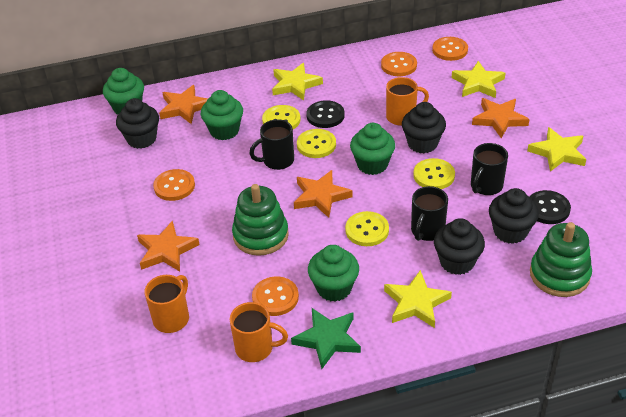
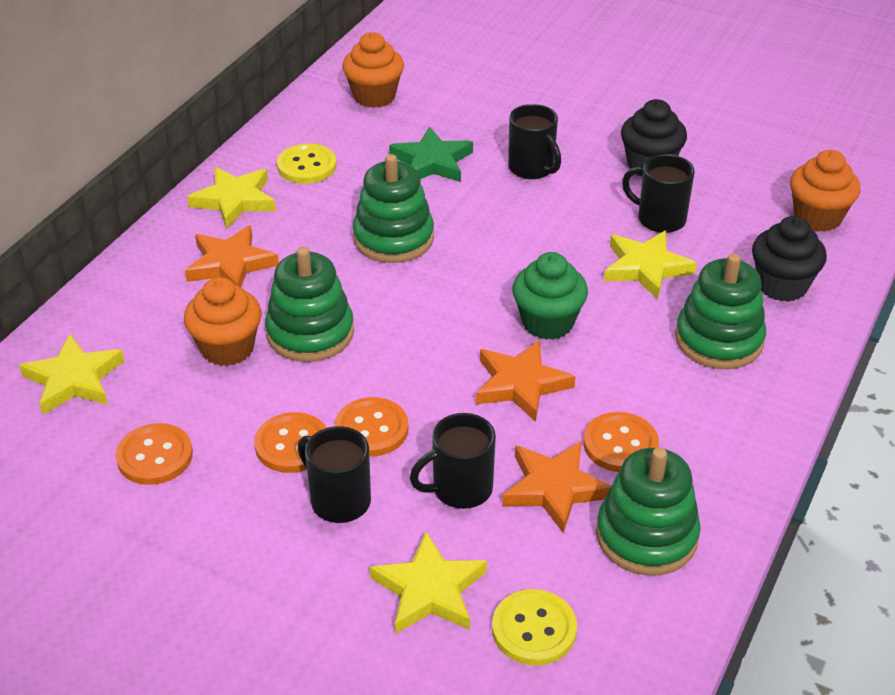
black button: 2 -> 0
black cupcake: 4 -> 2
black mug: 3 -> 4
green cupcake: 4 -> 1
green stacking toy: 2 -> 4
orange cupcake: 0 -> 3
orange mug: 3 -> 0
orange star: 4 -> 3
yellow button: 4 -> 2

